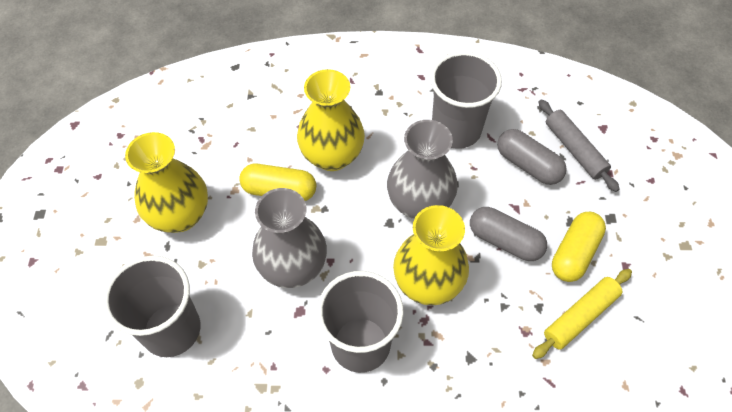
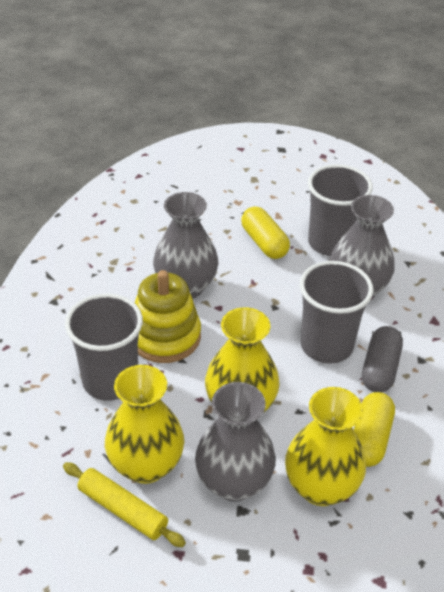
grey capsule: 2 -> 1
grey rolling pin: 1 -> 0
grey vase: 2 -> 3
yellow stacking toy: 0 -> 1

